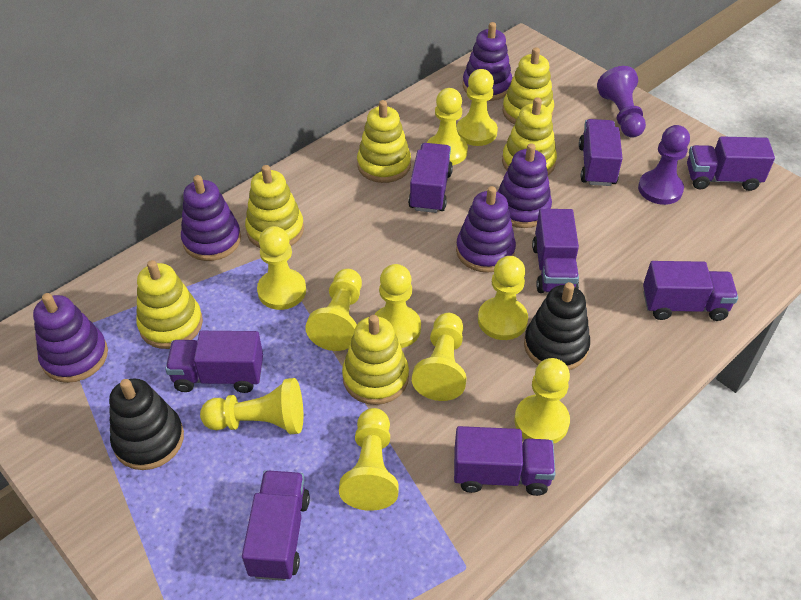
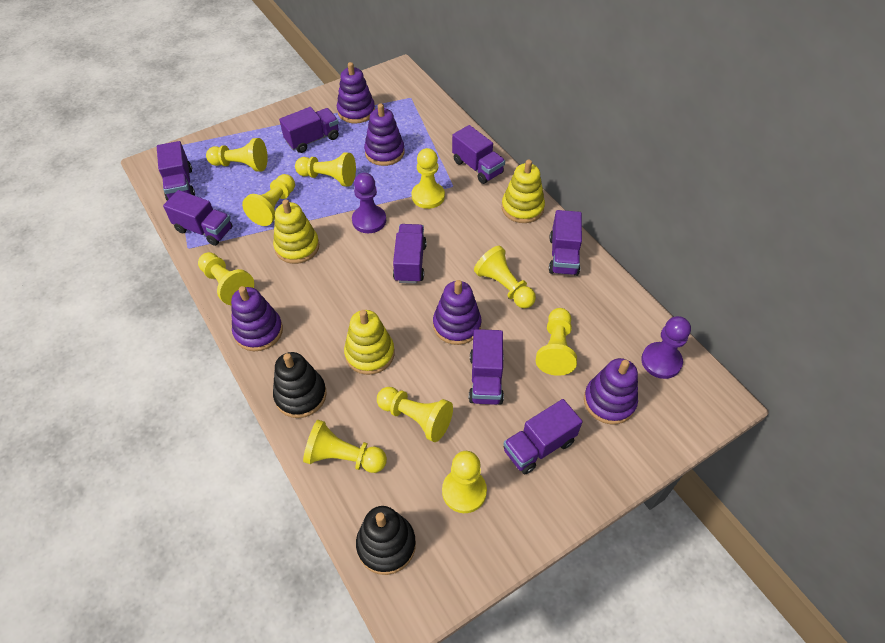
yellow stacking toy: 6 -> 3

